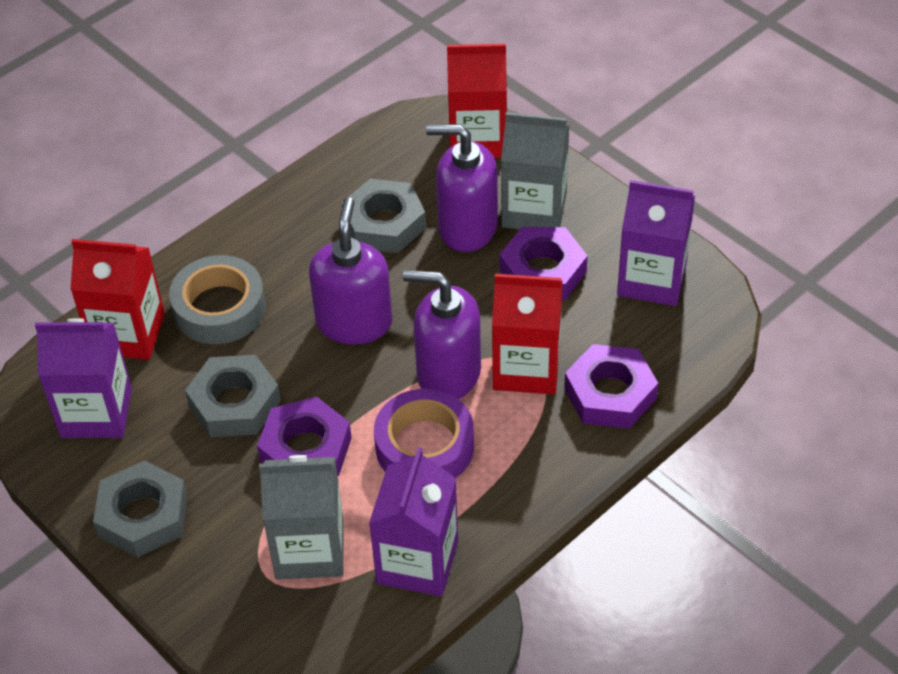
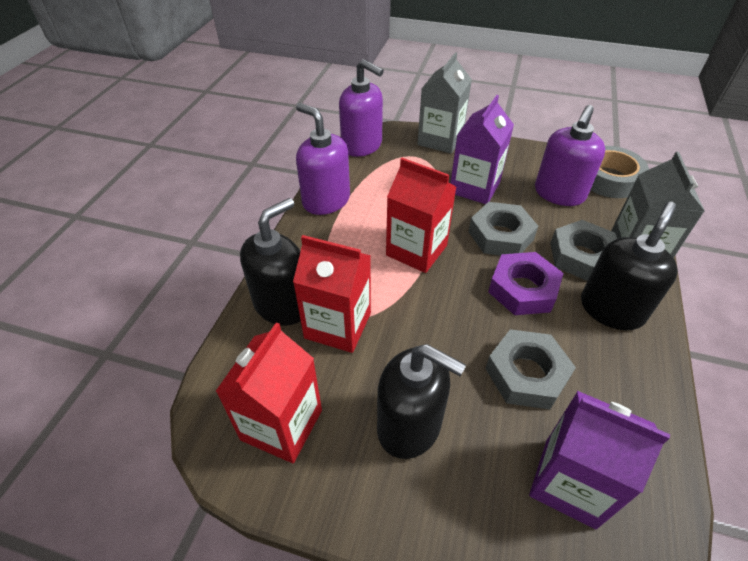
black soap dispenser: 0 -> 3
purple carton: 3 -> 2
purple nut: 3 -> 1
purple tape: 1 -> 0

